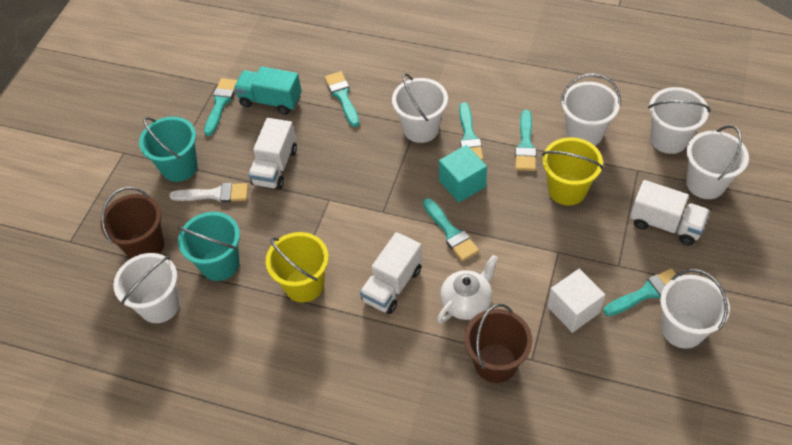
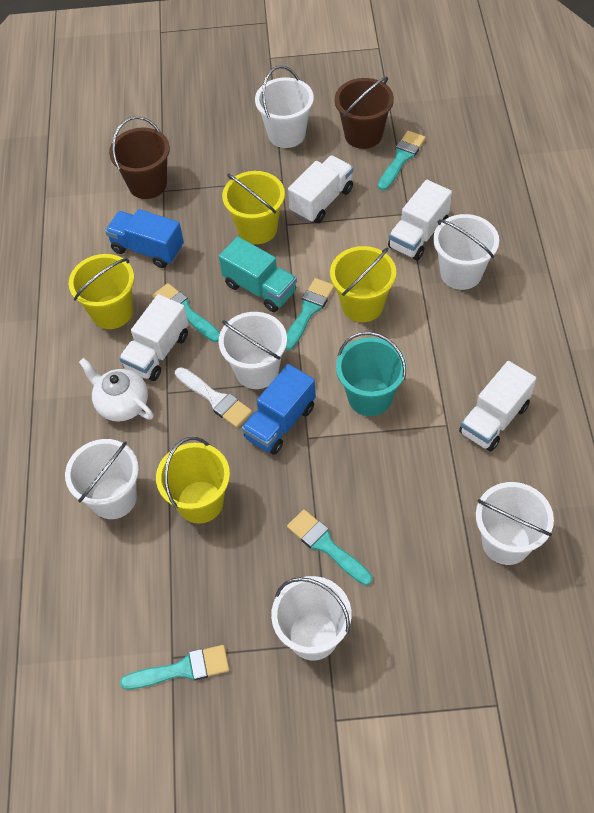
blue truck: 0 -> 2
turquoise brush: 6 -> 5
turquoise bucket: 2 -> 1
turquoise cube: 1 -> 0
white cube: 1 -> 0
white truck: 3 -> 4
yellow bucket: 2 -> 4

